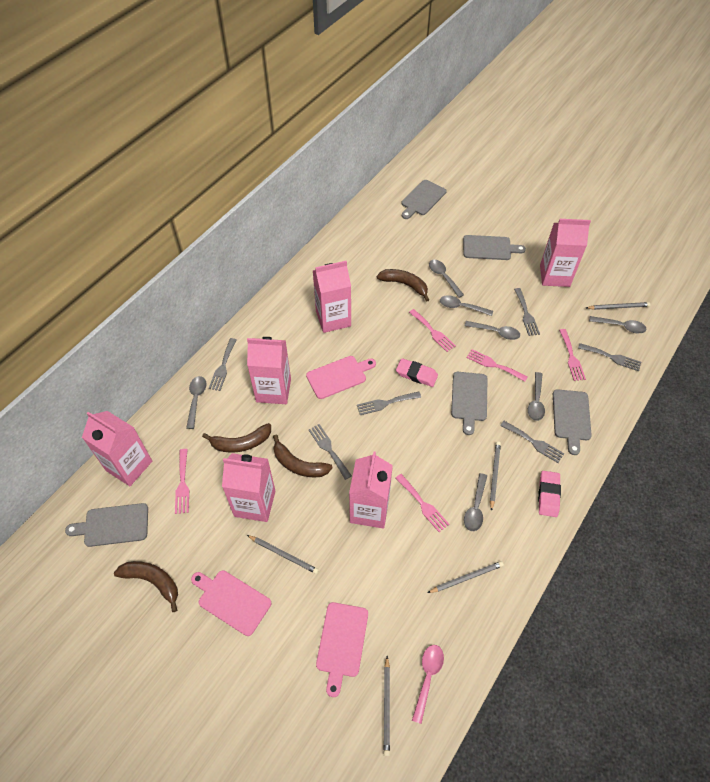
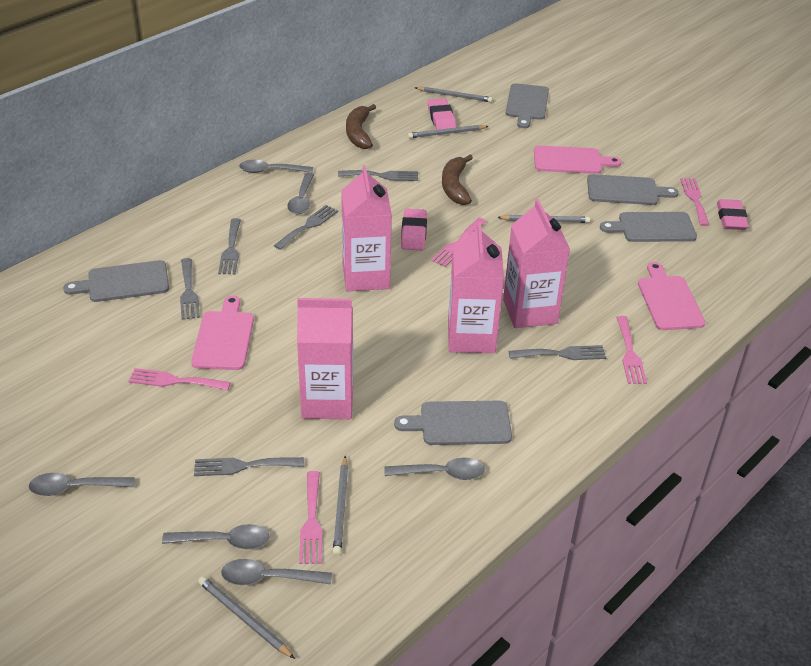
brown banana: 4 -> 2
grey spoon: 7 -> 6
pink carton: 6 -> 4
pink eraser: 2 -> 3
pink spoon: 1 -> 0

